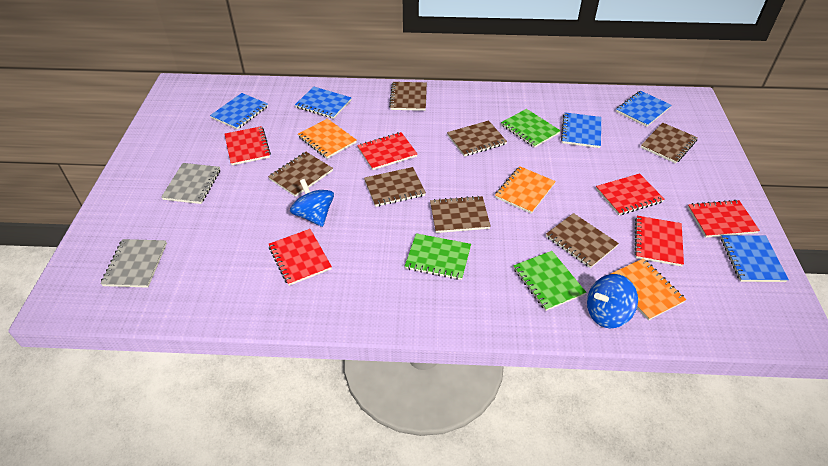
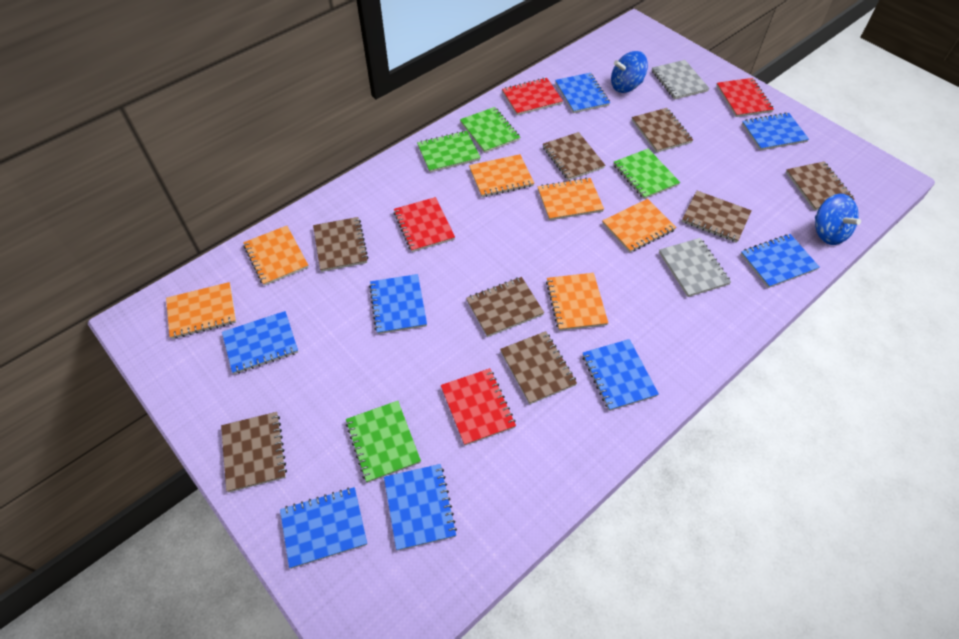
blue notebook: 5 -> 8
brown notebook: 7 -> 8
green notebook: 3 -> 4
orange notebook: 3 -> 6
red notebook: 6 -> 4

